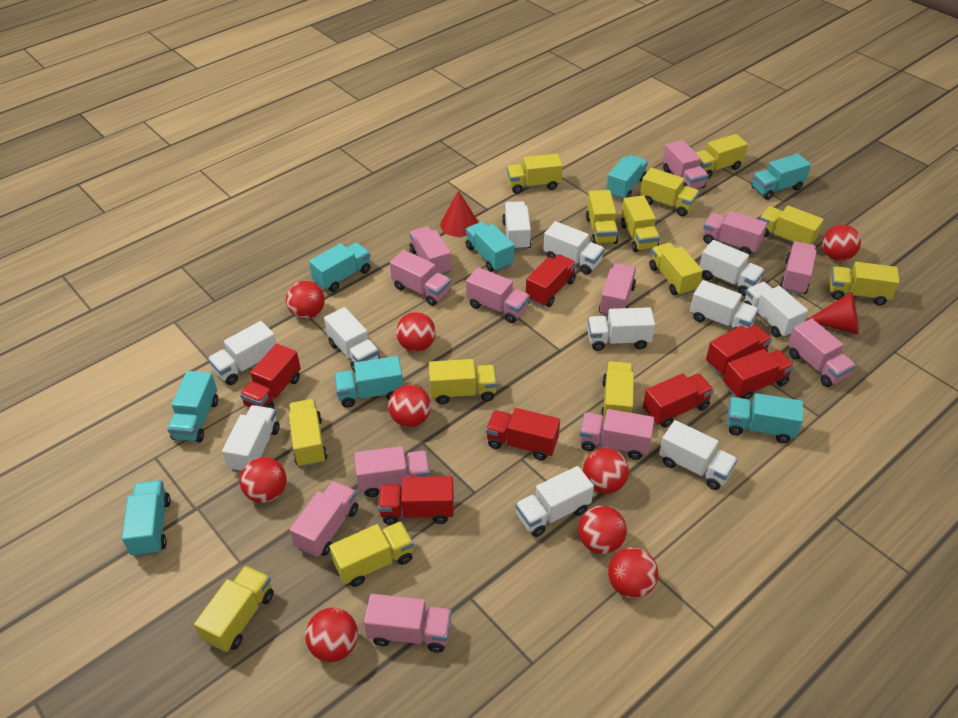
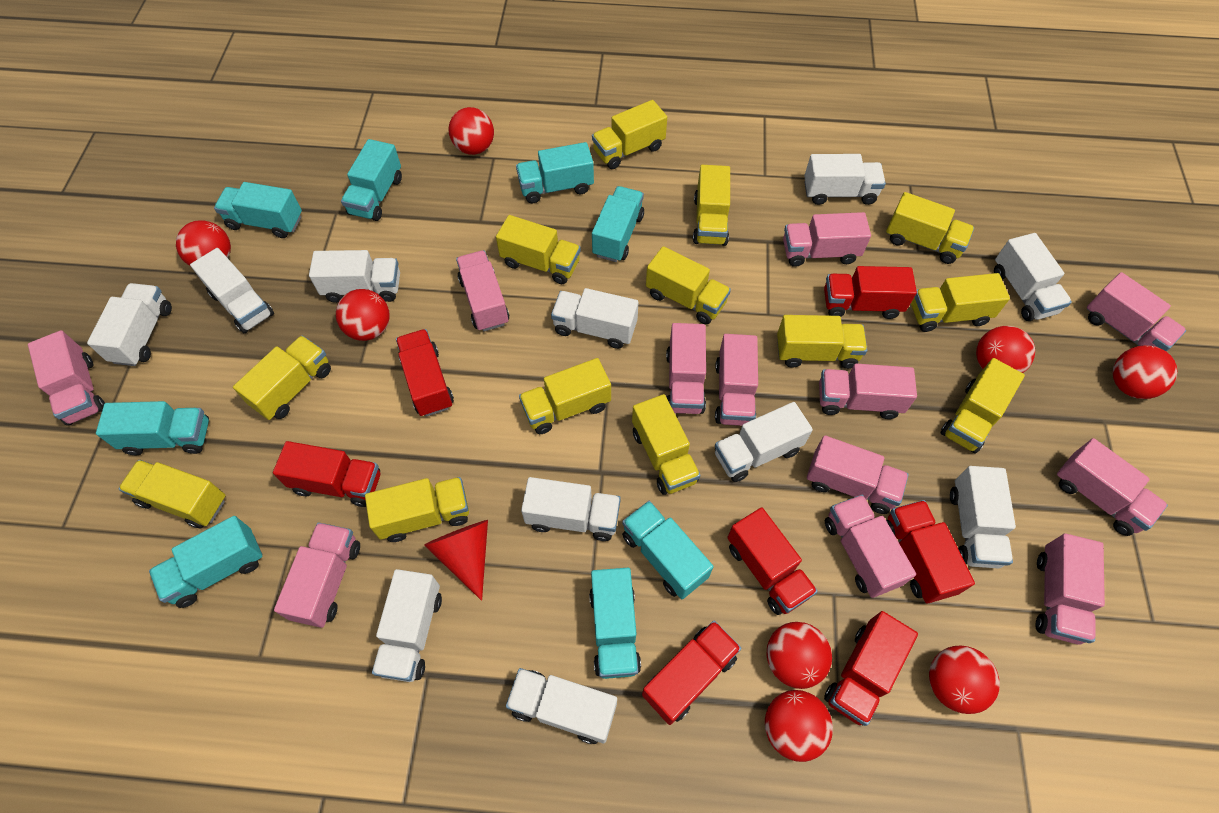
red ball: 9 -> 8
red cone: 2 -> 1

